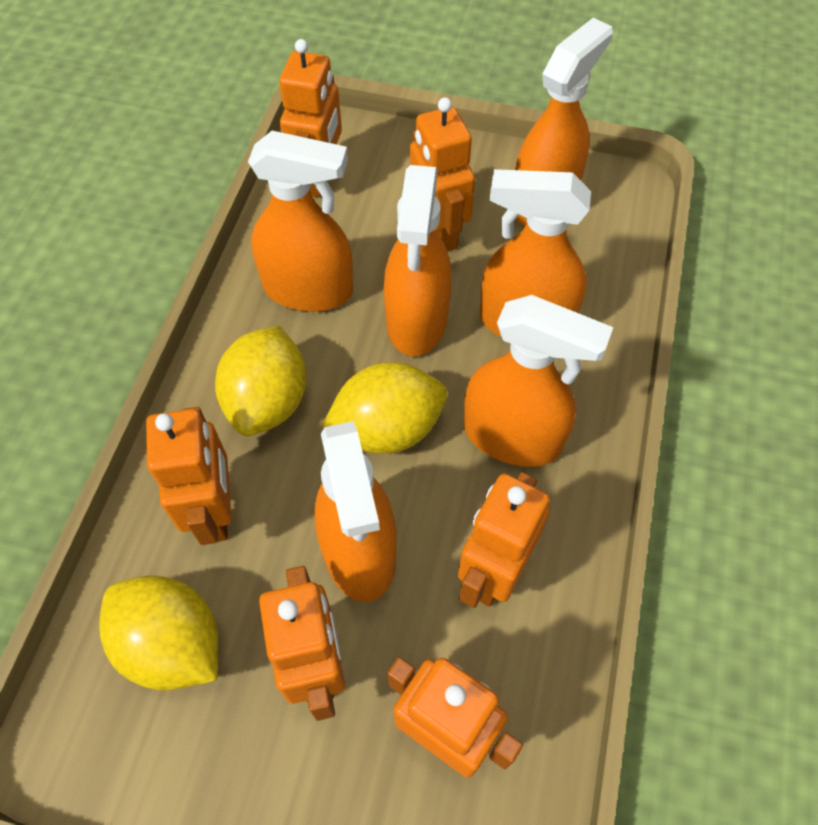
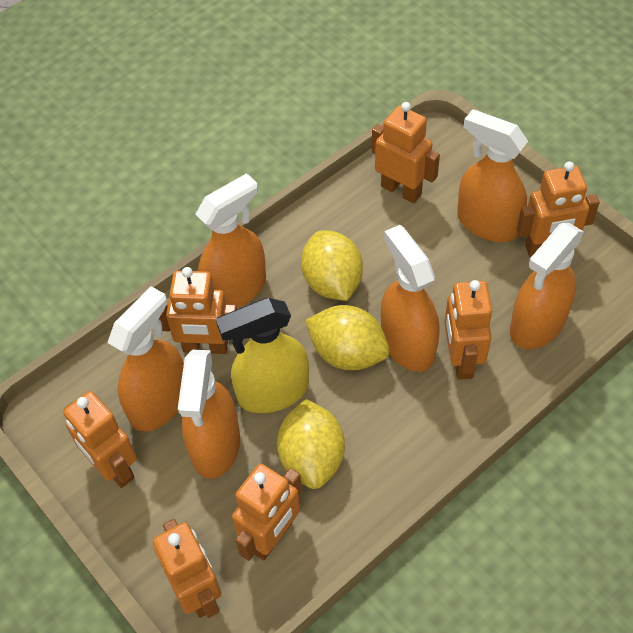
orange robot: 6 -> 7
yellow spray bottle: 0 -> 1

